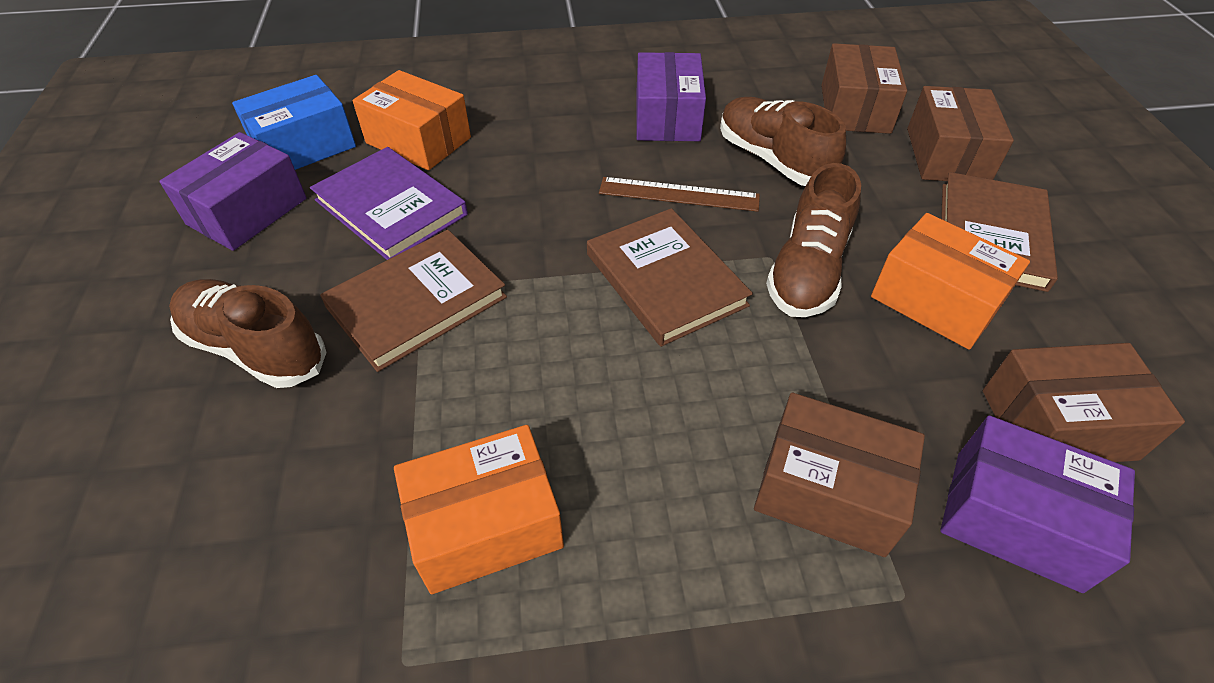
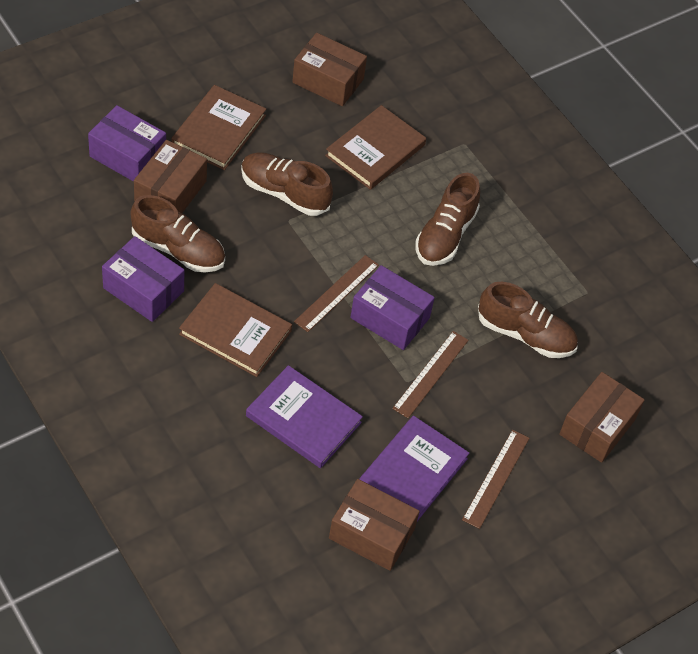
blue box: 1 -> 0
brown ruler: 1 -> 3
brown shoe: 3 -> 4
orange box: 3 -> 0
purple book: 1 -> 2

